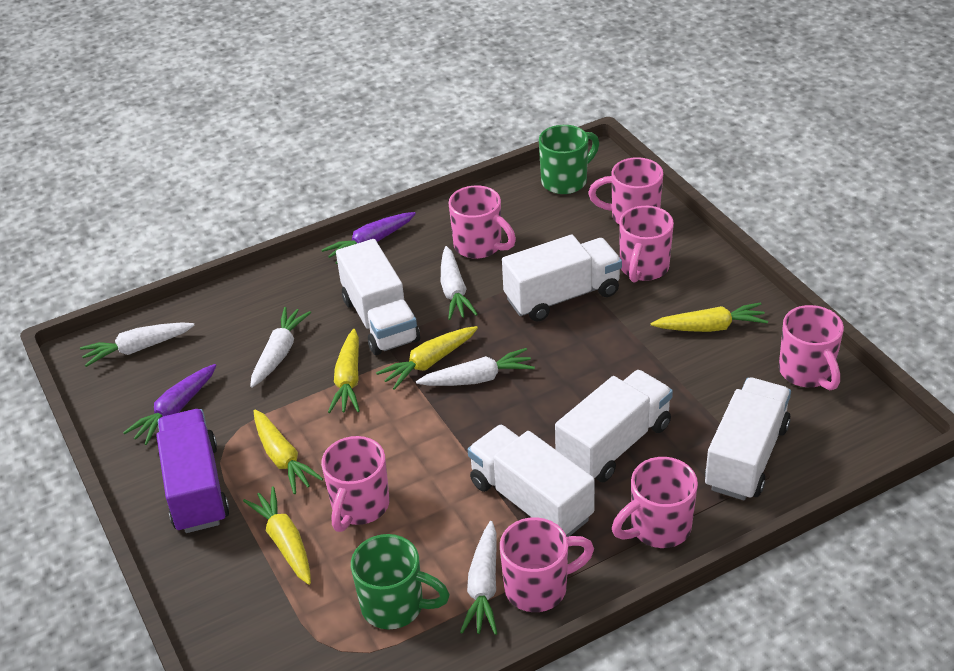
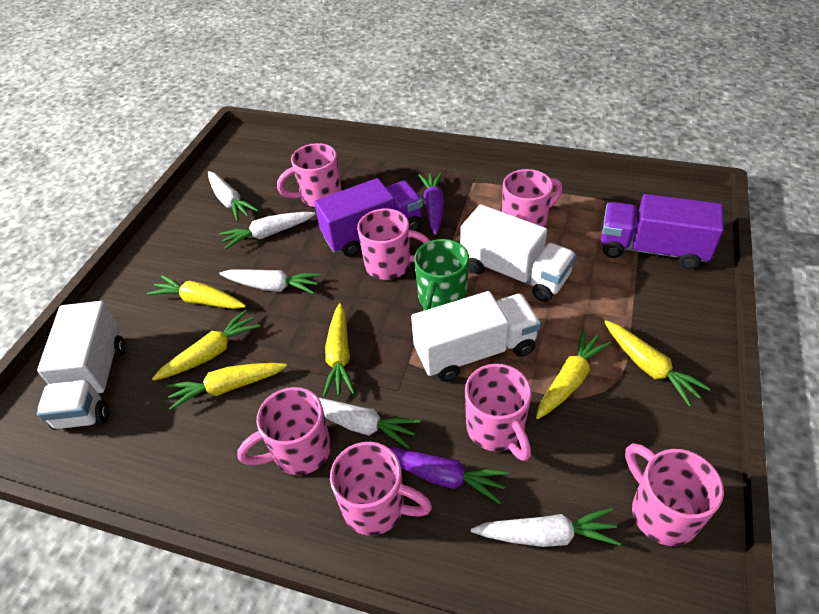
green mug: 2 -> 1
purple truck: 1 -> 2
white truck: 5 -> 3
yellow carrot: 5 -> 6

